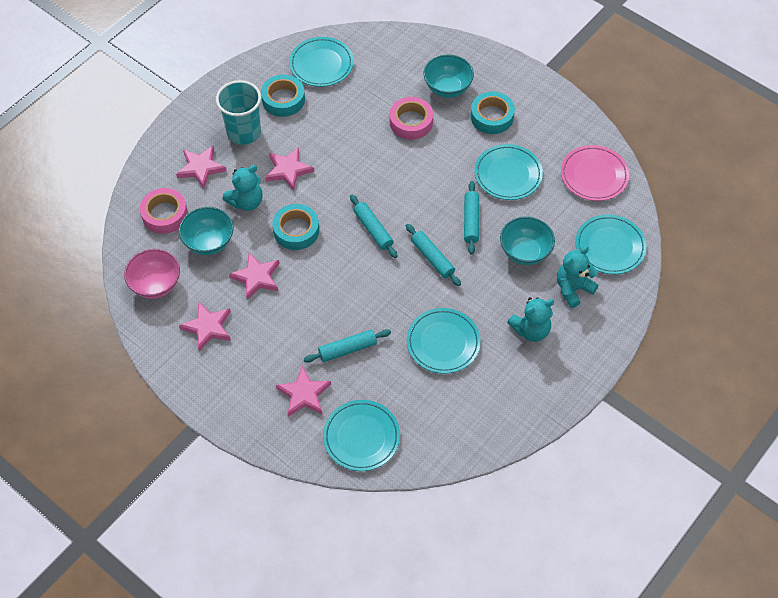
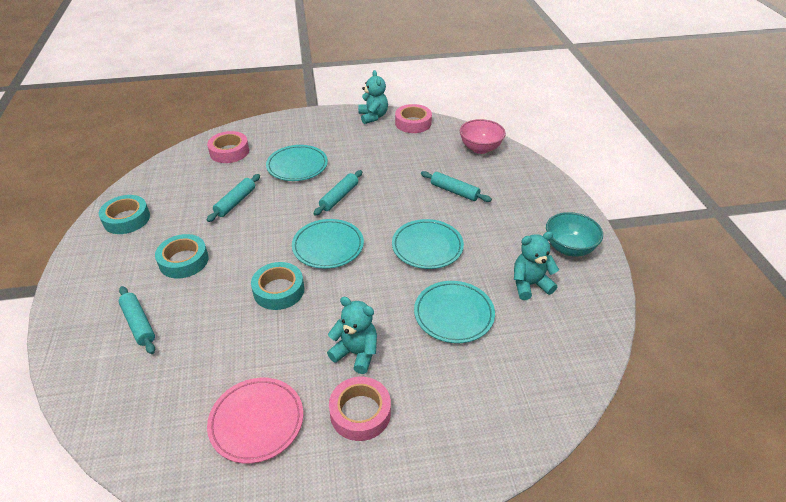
pink star: 5 -> 0
pink tape: 2 -> 3
turquoise bowl: 3 -> 1
turquoise cup: 1 -> 0
turquoise plate: 5 -> 4

